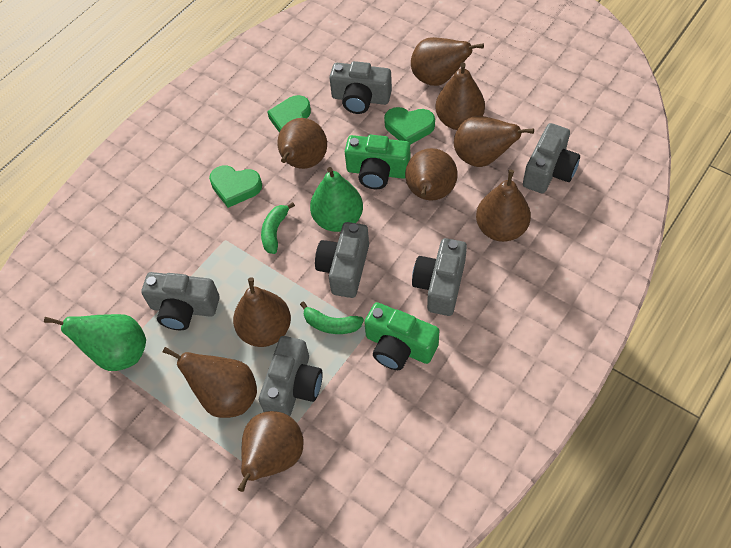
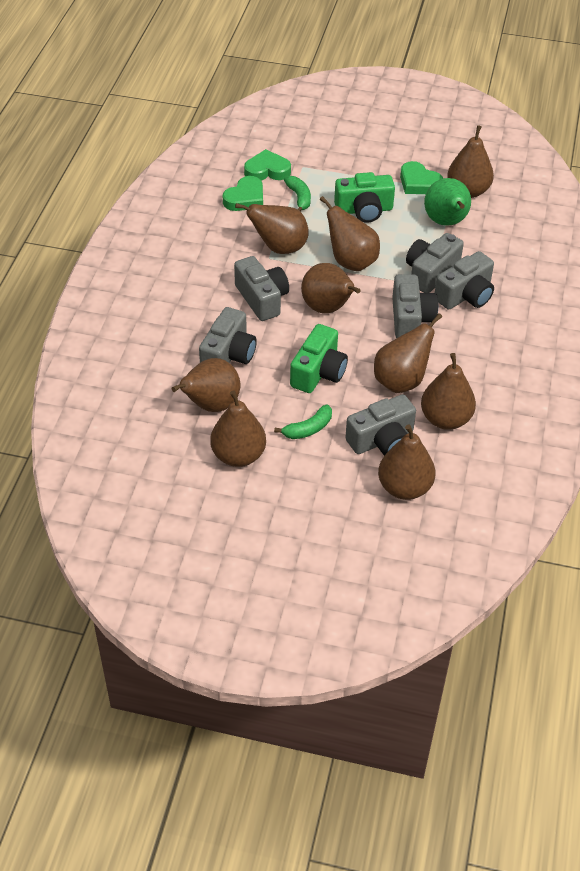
green pear: 2 -> 1

